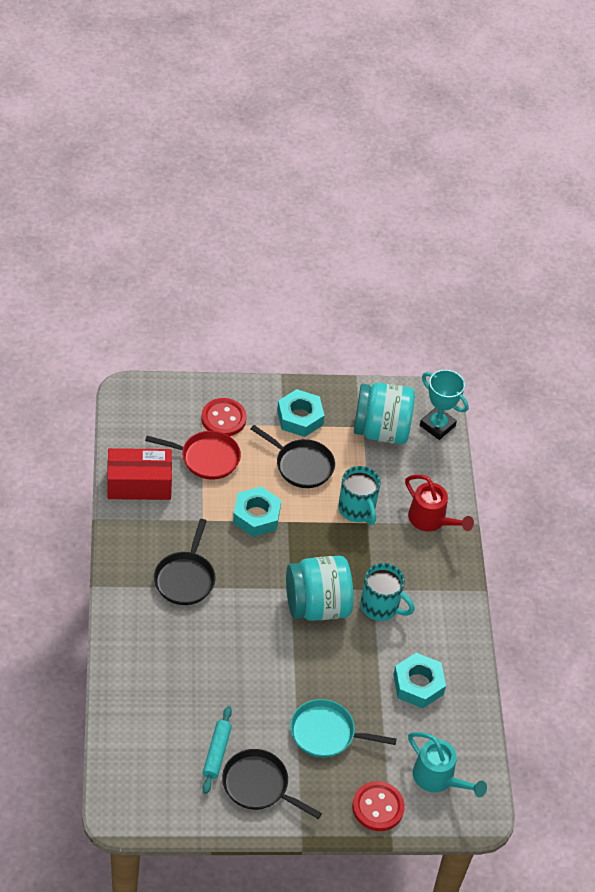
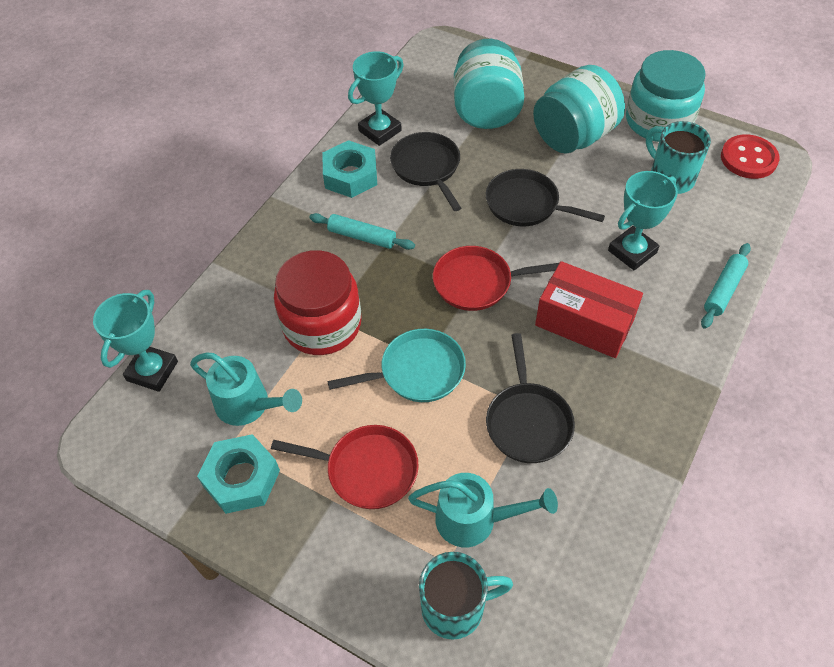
red button: 2 -> 1
red jar: 0 -> 1
red pan: 1 -> 2
red watering can: 1 -> 0
turquoise jar: 2 -> 3
turquoise nut: 3 -> 2
turquoise rolling pin: 1 -> 2
turquoise trophy: 1 -> 3
turquoise watering can: 1 -> 2

